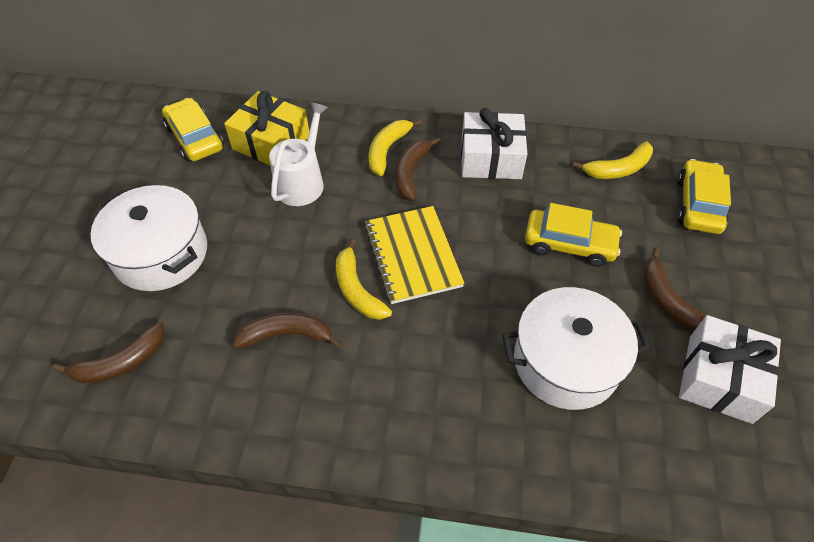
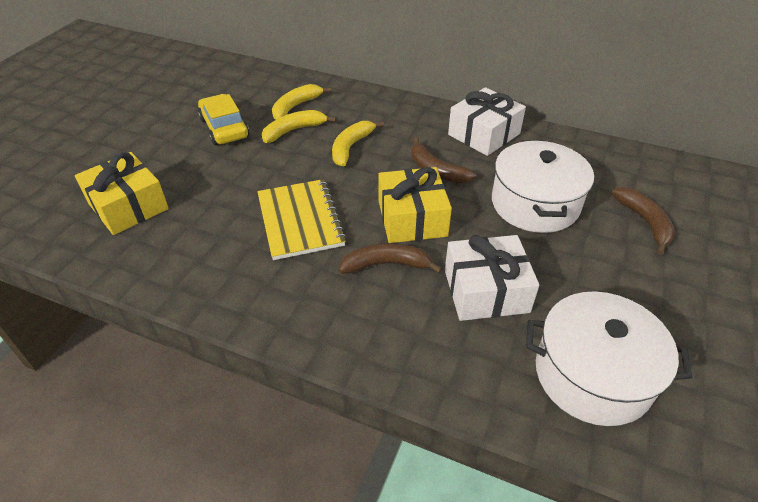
brown banana: 4 -> 3
white watering can: 1 -> 0
yellow car: 3 -> 1
yellow gift: 1 -> 2

